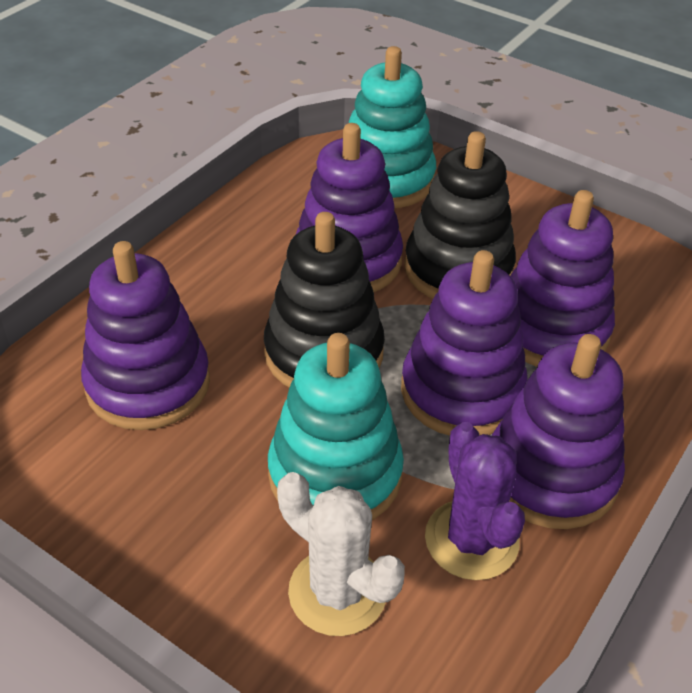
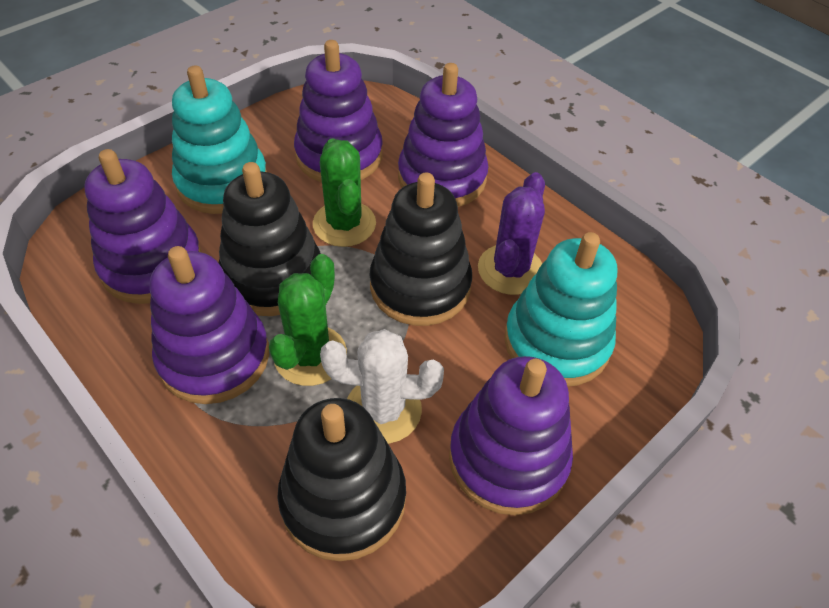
black stacking toy: 2 -> 3
green cactus: 0 -> 2

